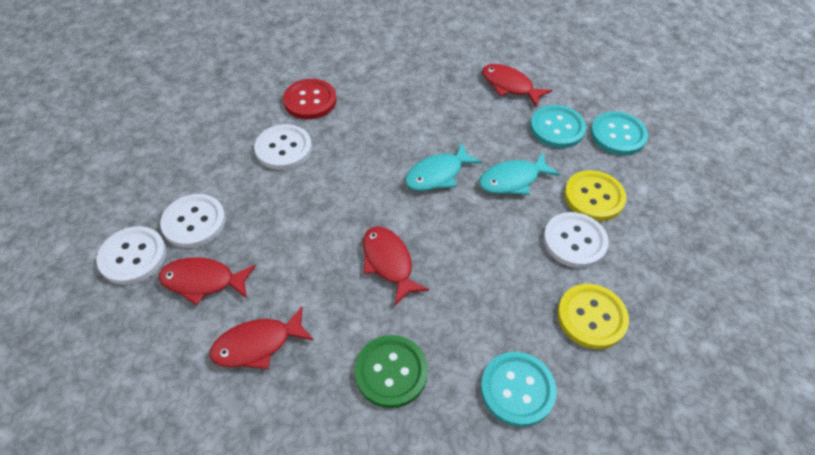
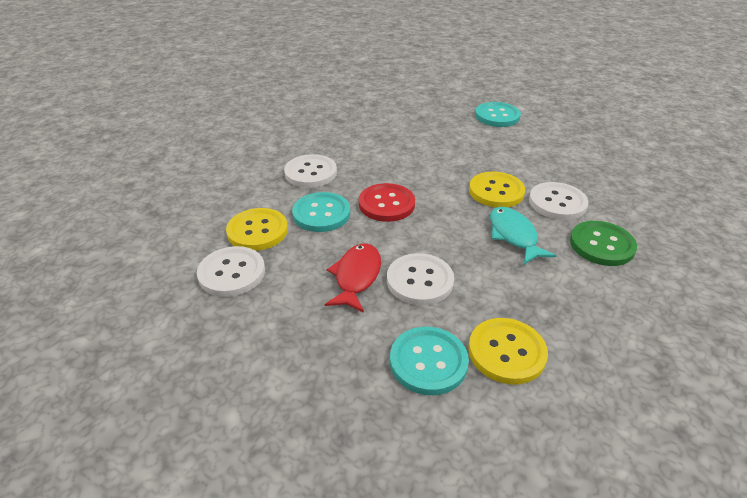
red fish: 4 -> 1
turquoise fish: 2 -> 1
yellow button: 2 -> 3

